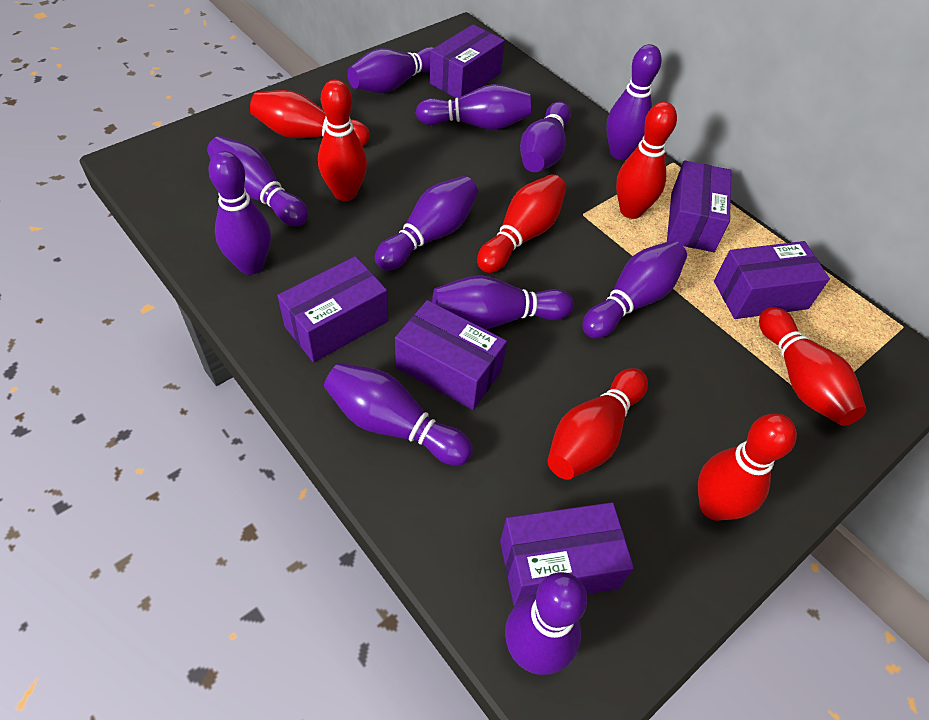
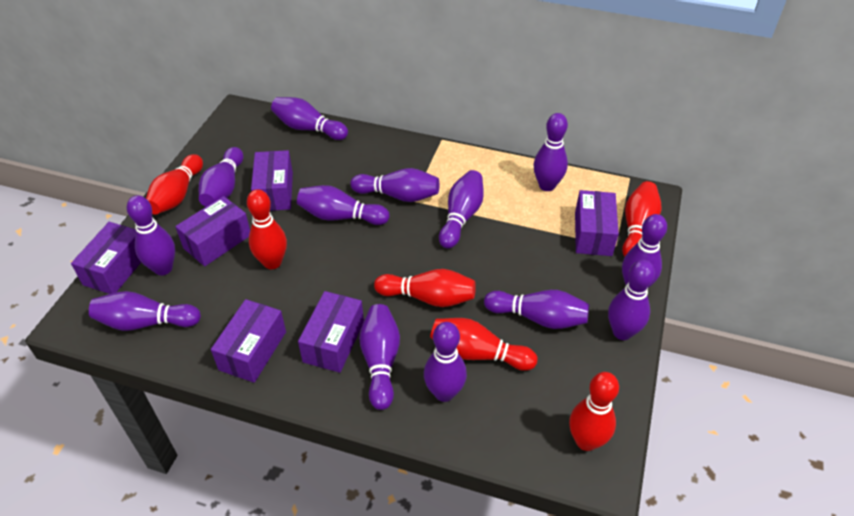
purple bowling pin: 11 -> 13
red bowling pin: 7 -> 6

